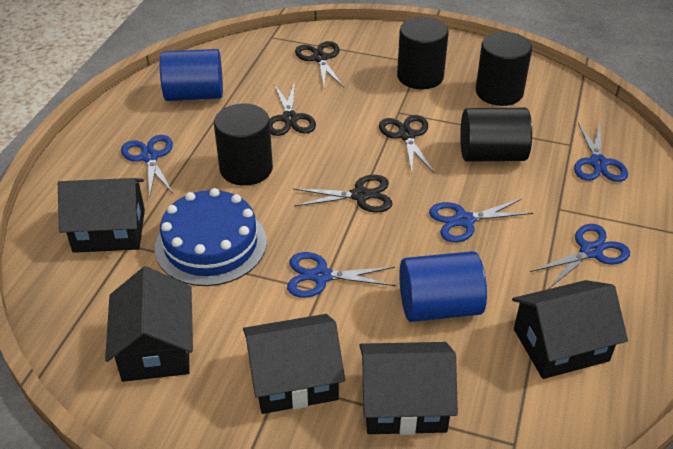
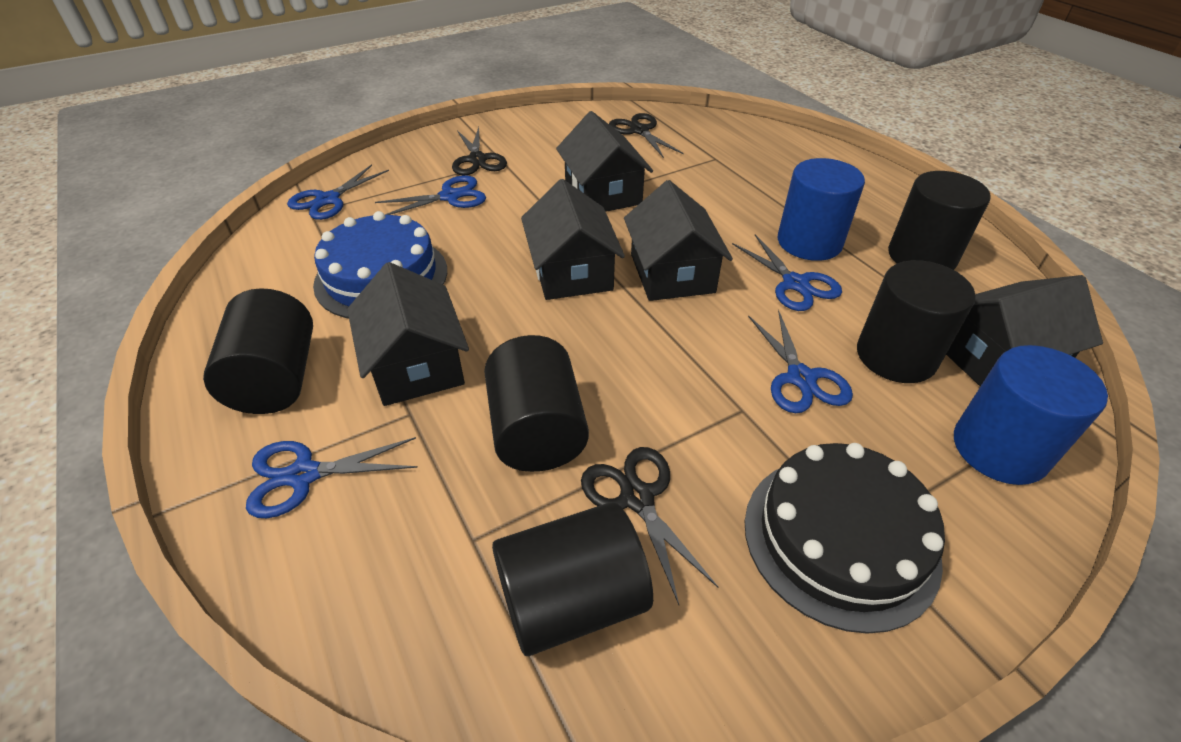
black cake: 0 -> 1
black cylinder: 4 -> 5
black scissors: 4 -> 3

